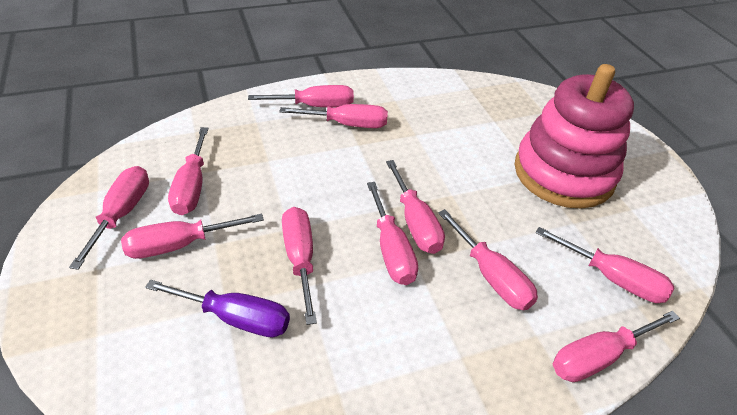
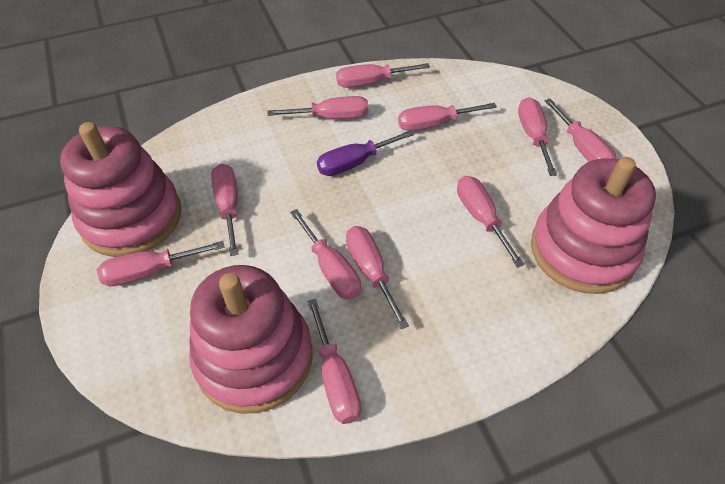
pink stacking toy: 1 -> 3

